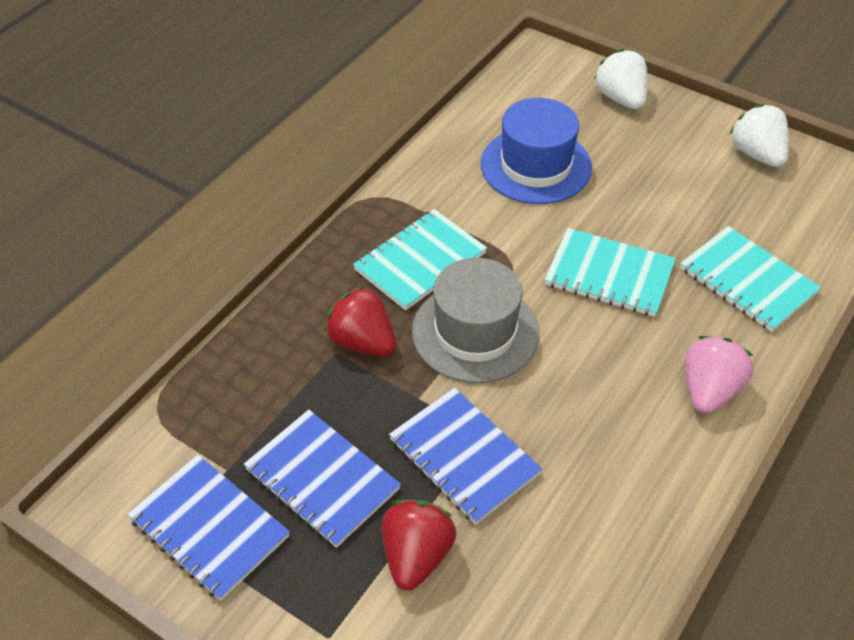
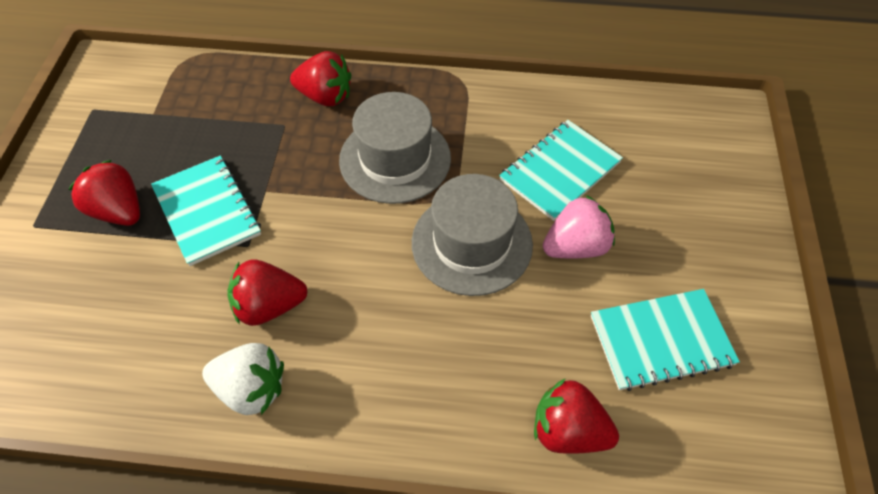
blue hat: 1 -> 0
blue notebook: 3 -> 0
grey hat: 1 -> 2
red strawberry: 2 -> 4
white strawberry: 2 -> 1

